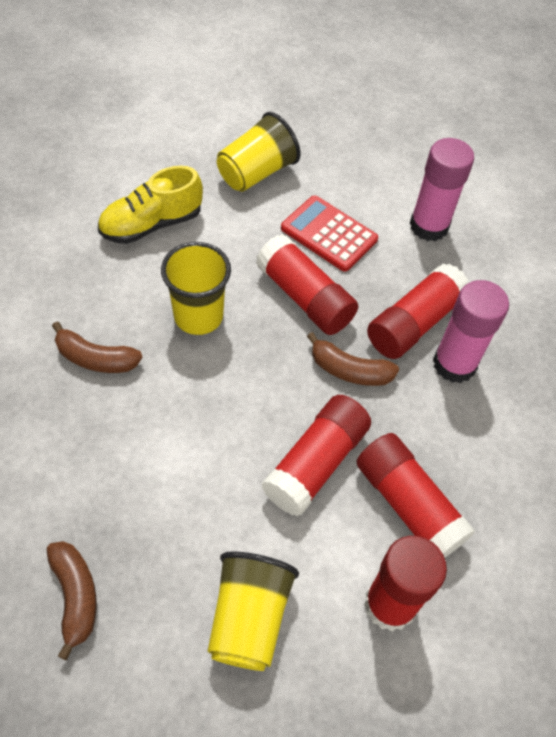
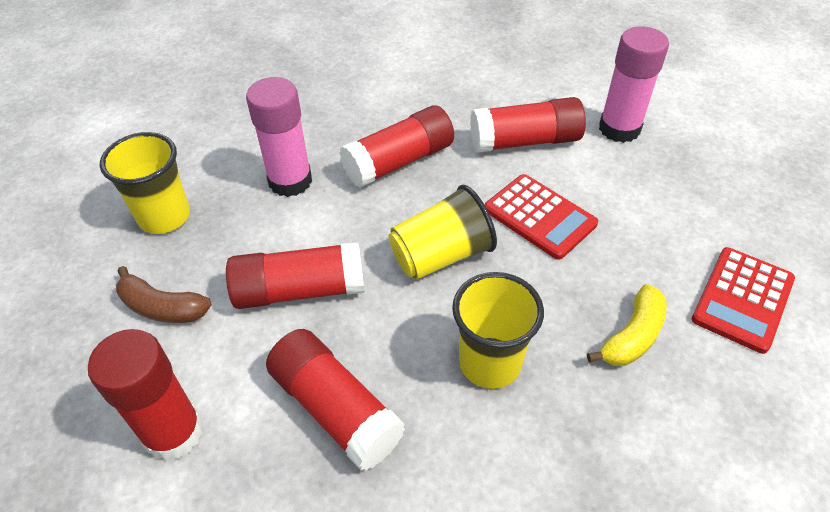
brown banana: 3 -> 1
red calculator: 1 -> 2
yellow banana: 0 -> 1
yellow shoe: 1 -> 0

